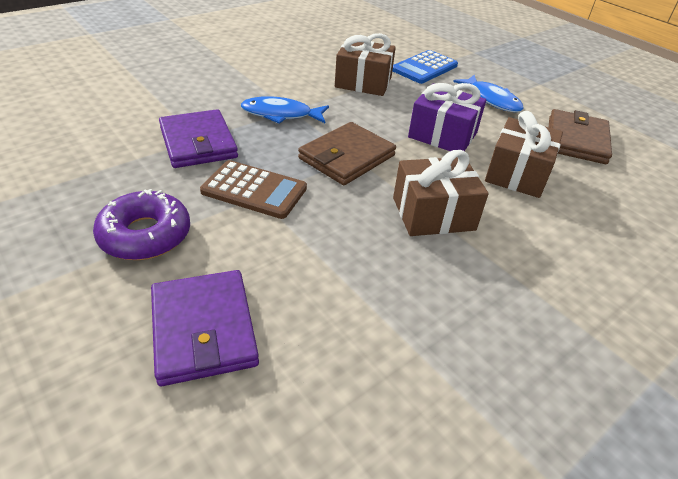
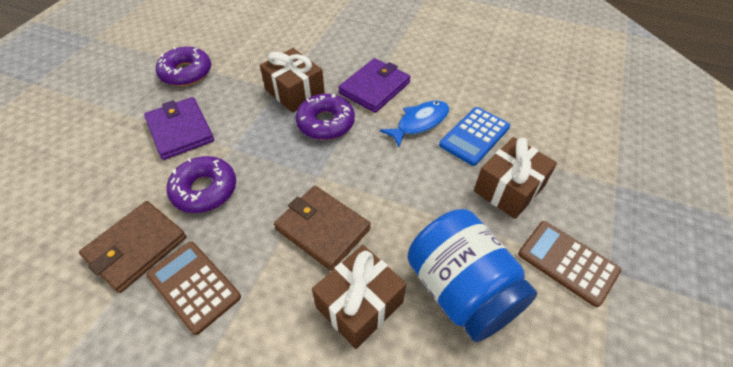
blue fish: 2 -> 1
blue jar: 0 -> 1
brown calculator: 1 -> 2
purple donut: 1 -> 3
purple gift: 1 -> 0

